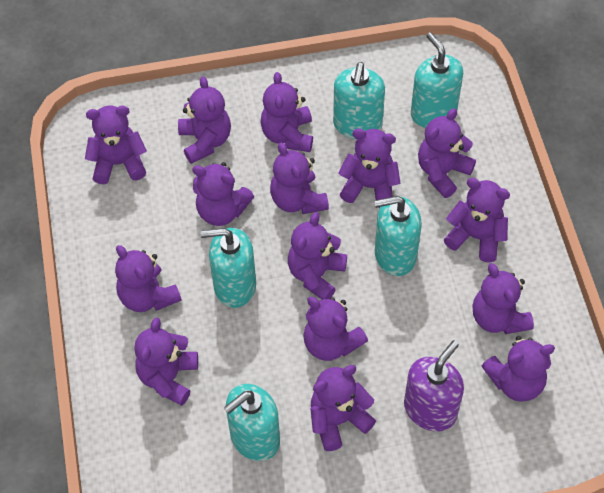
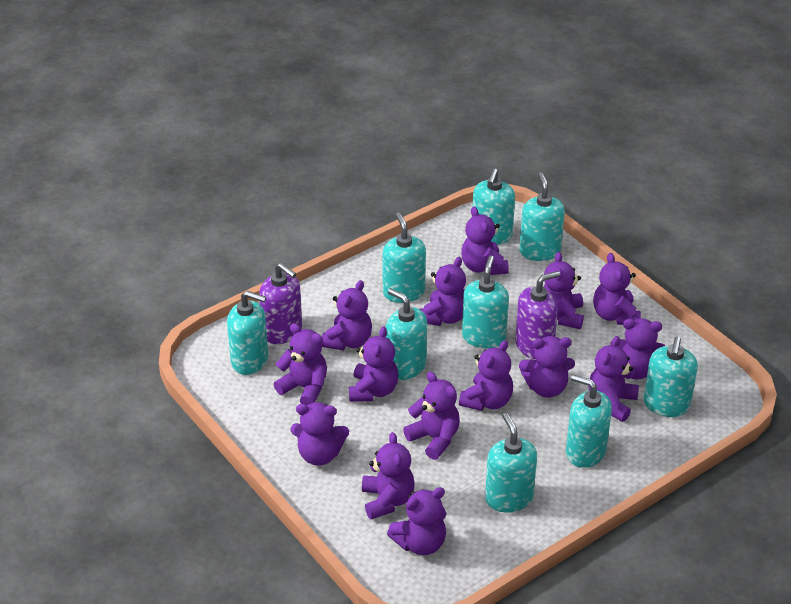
purple soap dispenser: 1 -> 2
turquoise soap dispenser: 5 -> 9

